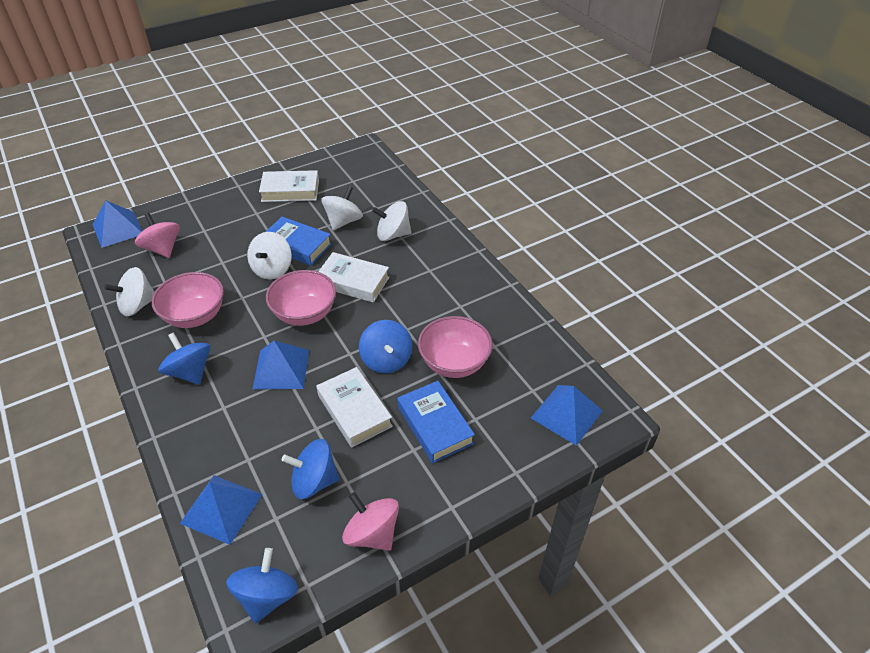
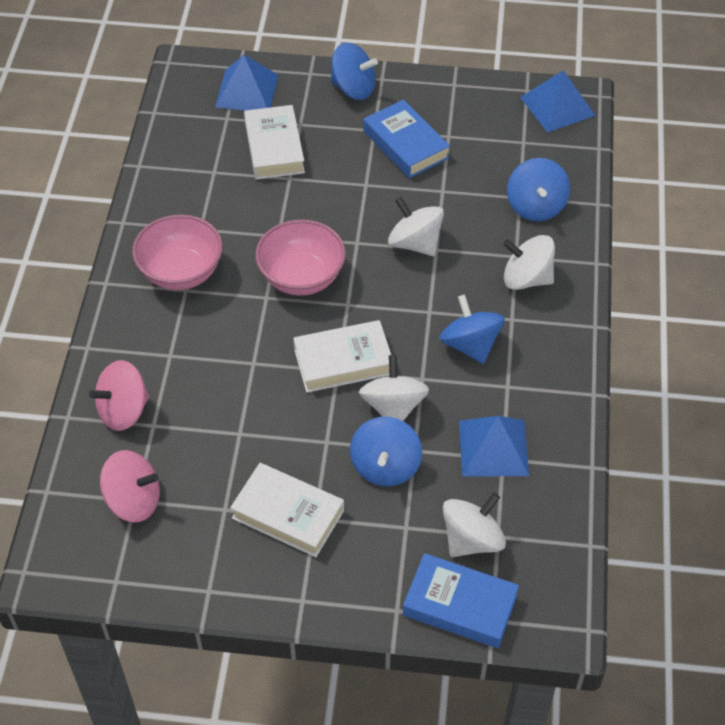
blue pyramid: 4 -> 3
pink bowl: 3 -> 2

